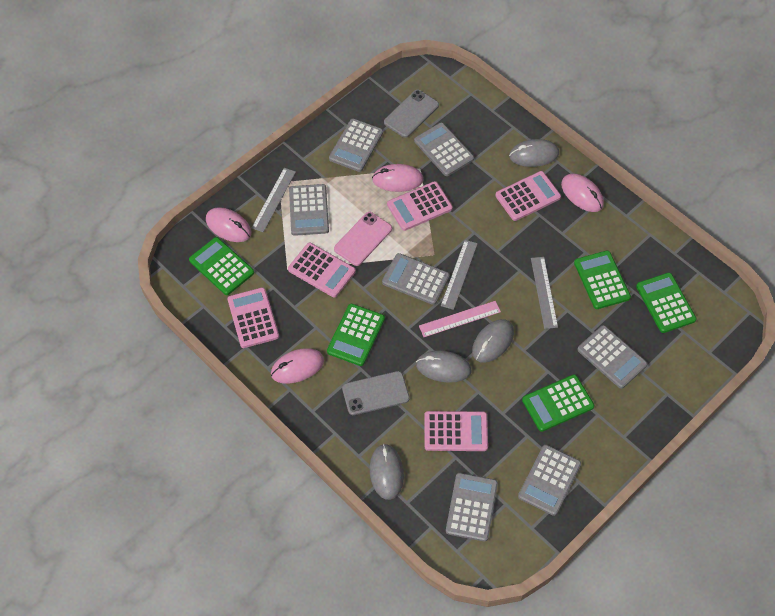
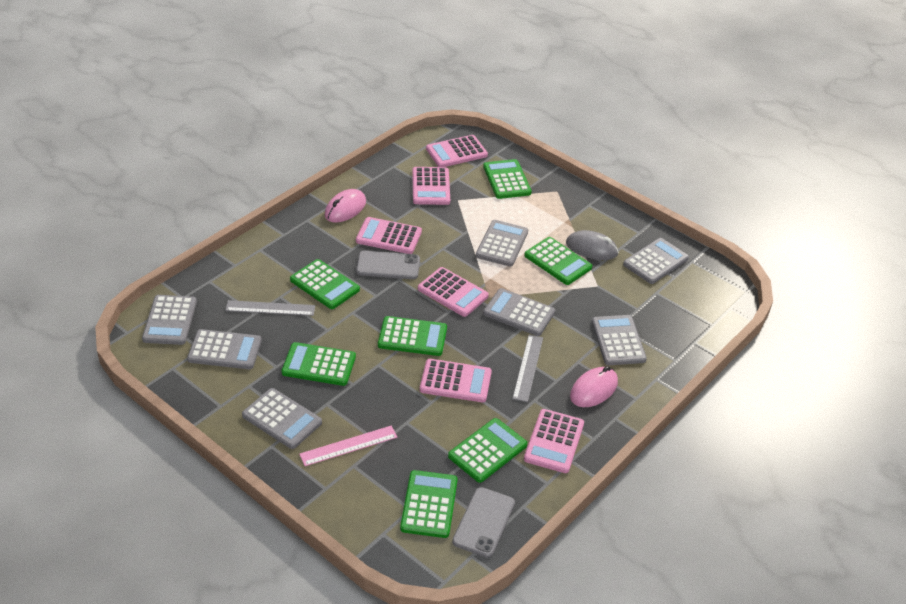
green calculator: 5 -> 7
grey mouse: 4 -> 1
grey ruler: 3 -> 2
pink calculator: 5 -> 6
pink mouse: 4 -> 2
pink phone: 1 -> 0

